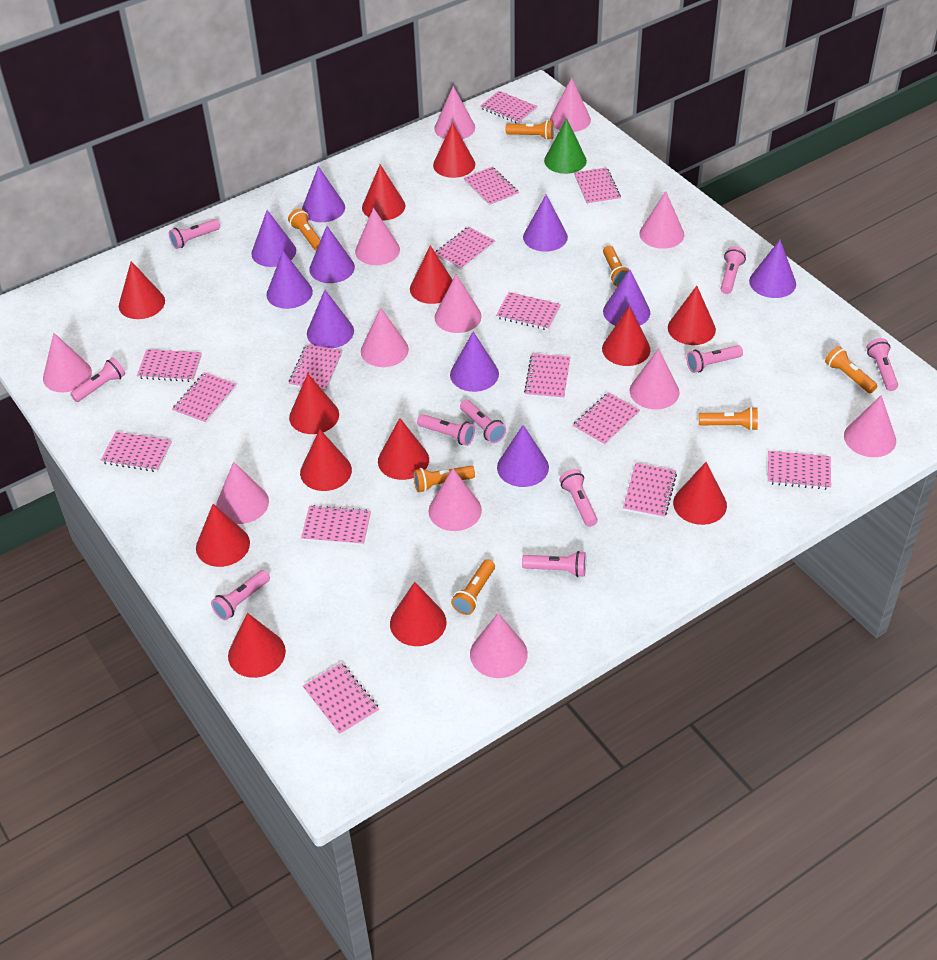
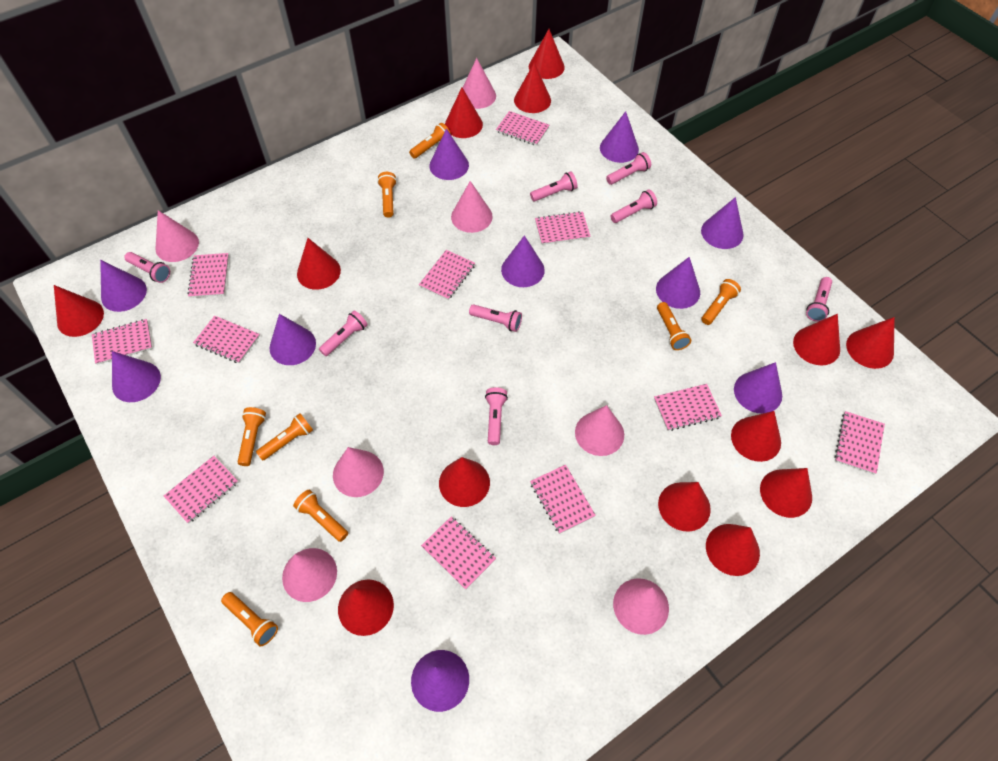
green cone: 1 -> 0
orange flashlight: 7 -> 8
pink cone: 12 -> 7
pink flashlight: 10 -> 8
pink notebook: 15 -> 11

